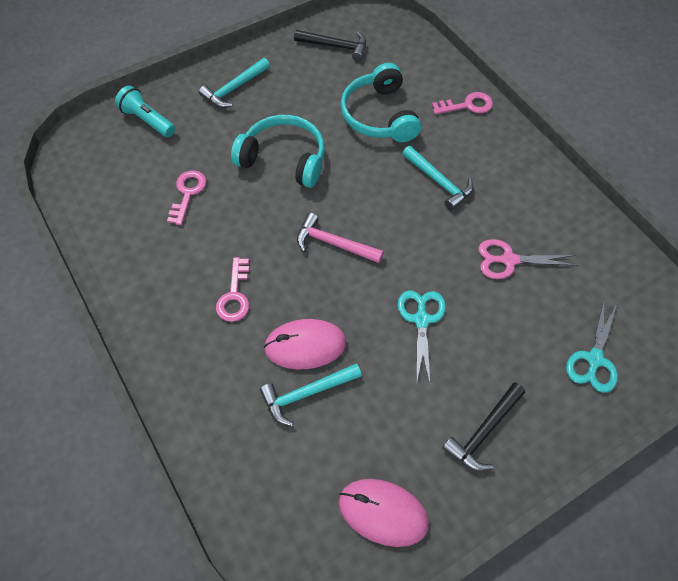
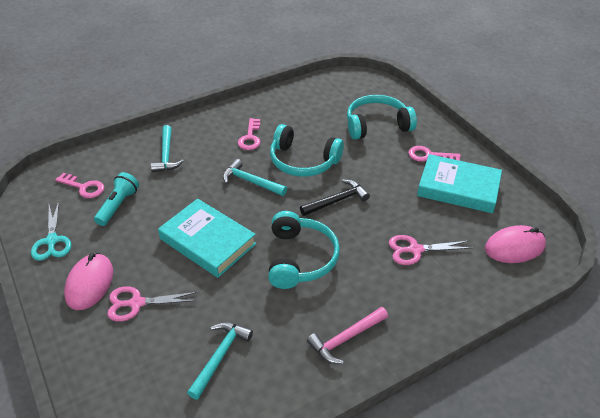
black hammer: 2 -> 1
pink scissors: 1 -> 2
turquoise book: 0 -> 2
turquoise headphones: 2 -> 3
turquoise scissors: 2 -> 1

